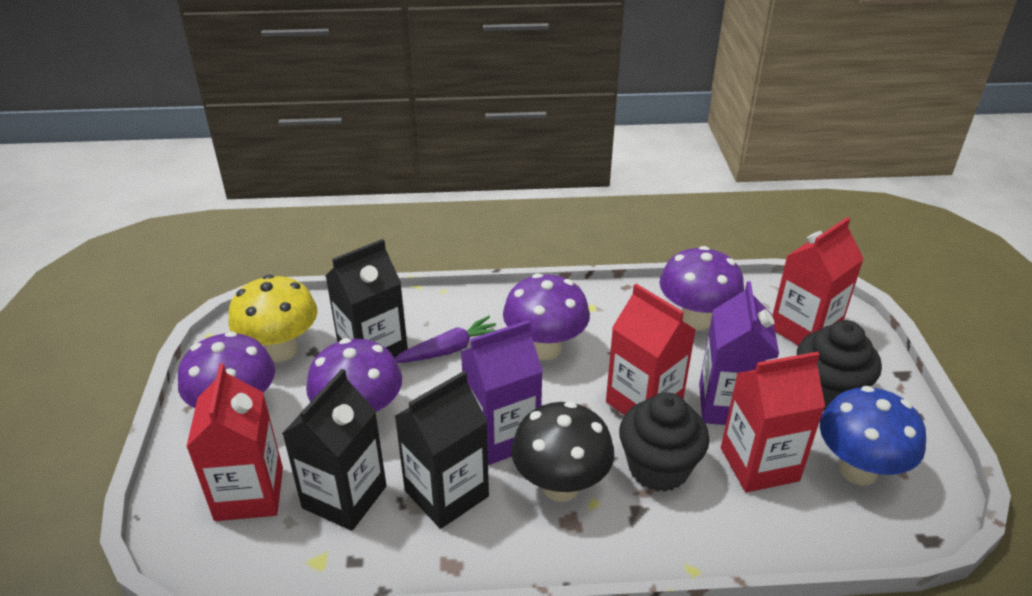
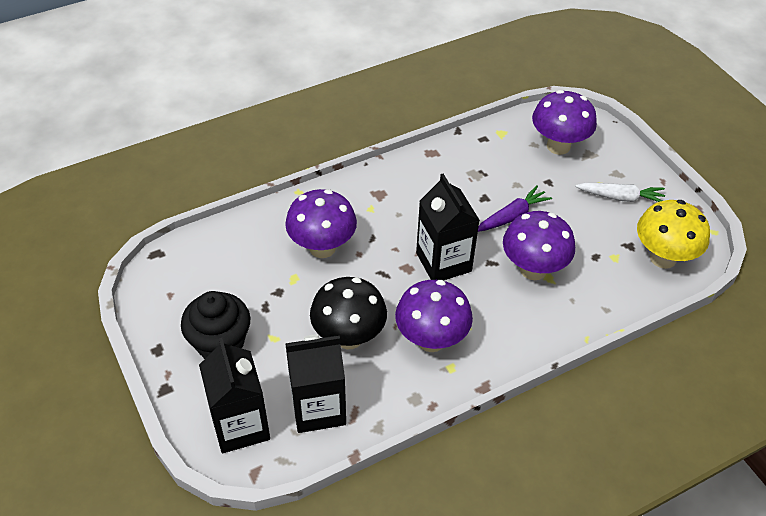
black cupcake: 2 -> 1
blue mushroom: 1 -> 0
purple carton: 2 -> 0
red carton: 4 -> 0
white carrot: 0 -> 1

